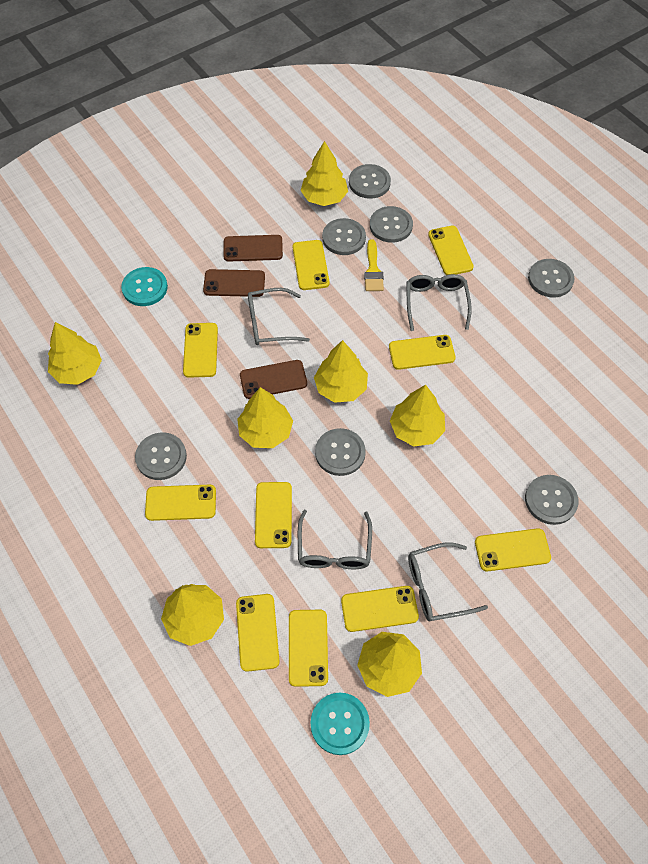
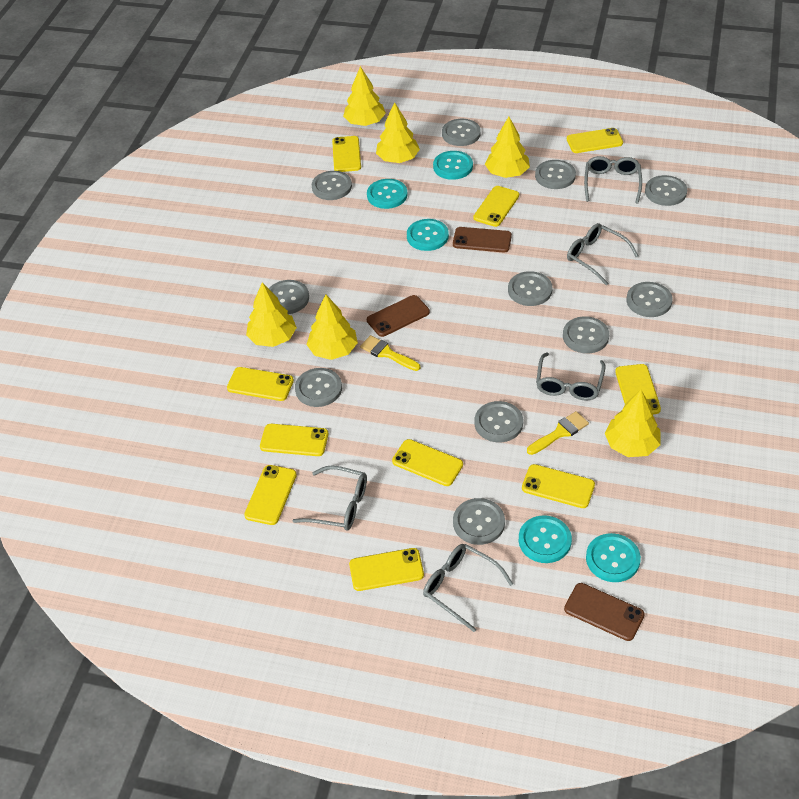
grey button: 7 -> 11
grey glasses: 4 -> 5
turquoise button: 2 -> 5
yellow brush: 1 -> 2
yellow tree: 7 -> 6

